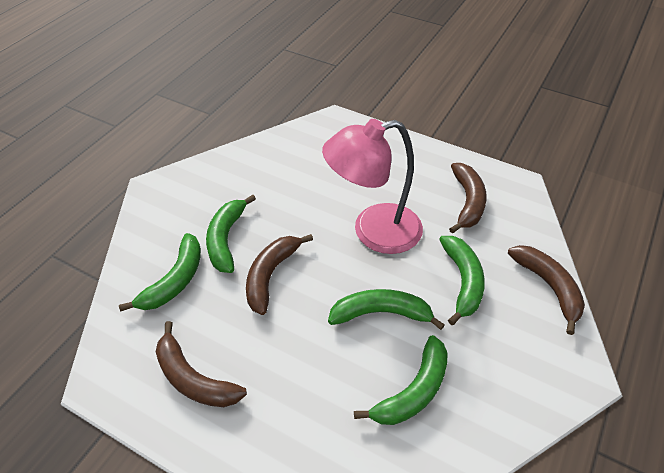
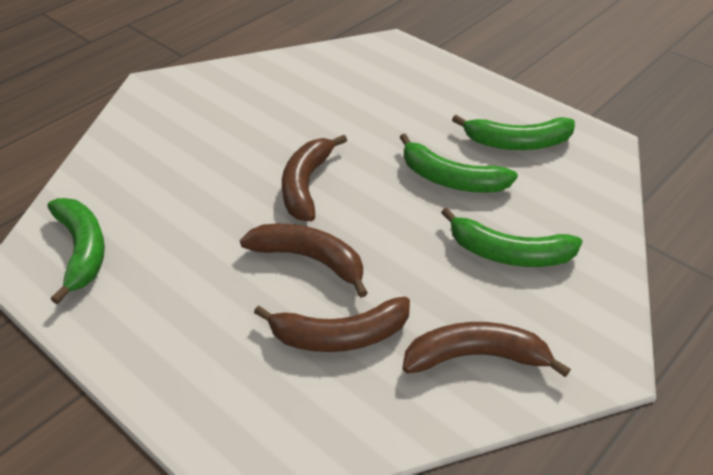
green banana: 5 -> 4
pink lamp: 1 -> 0

